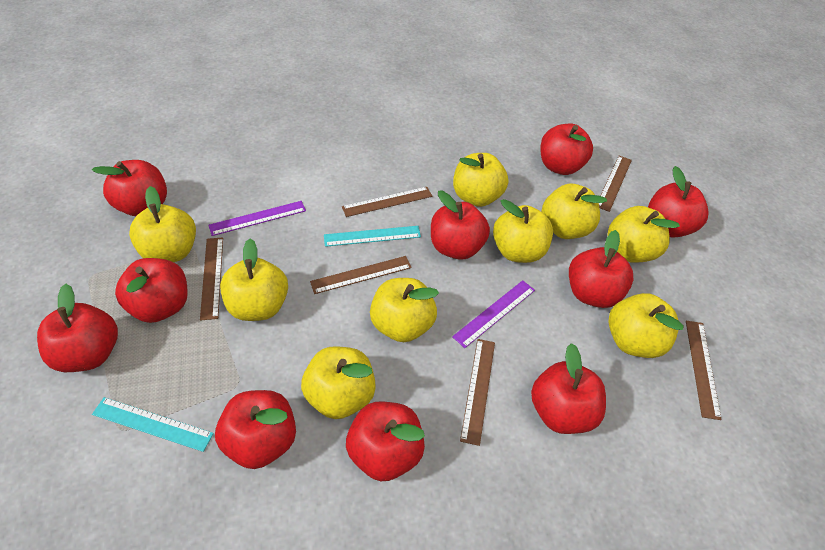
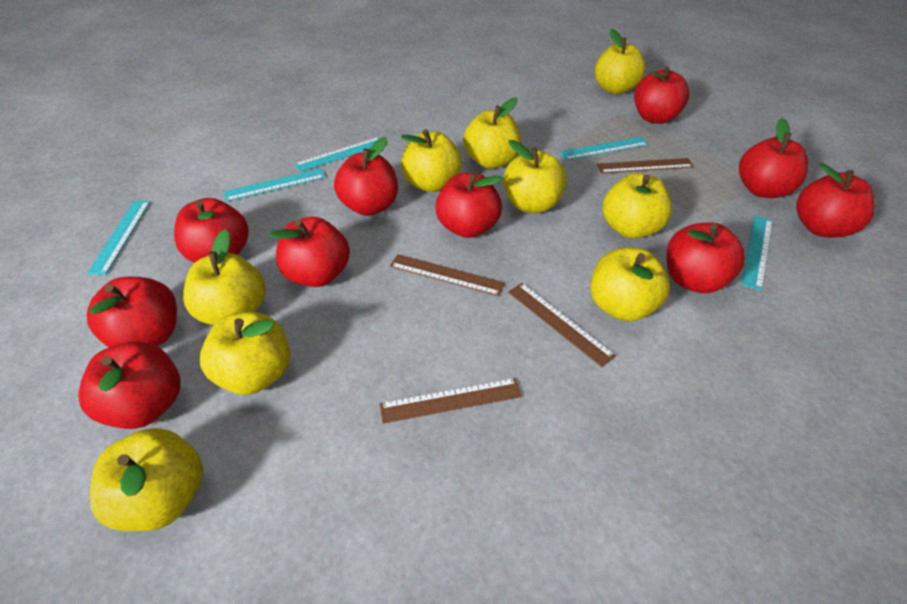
brown ruler: 6 -> 4
purple ruler: 2 -> 0
turquoise ruler: 2 -> 5

